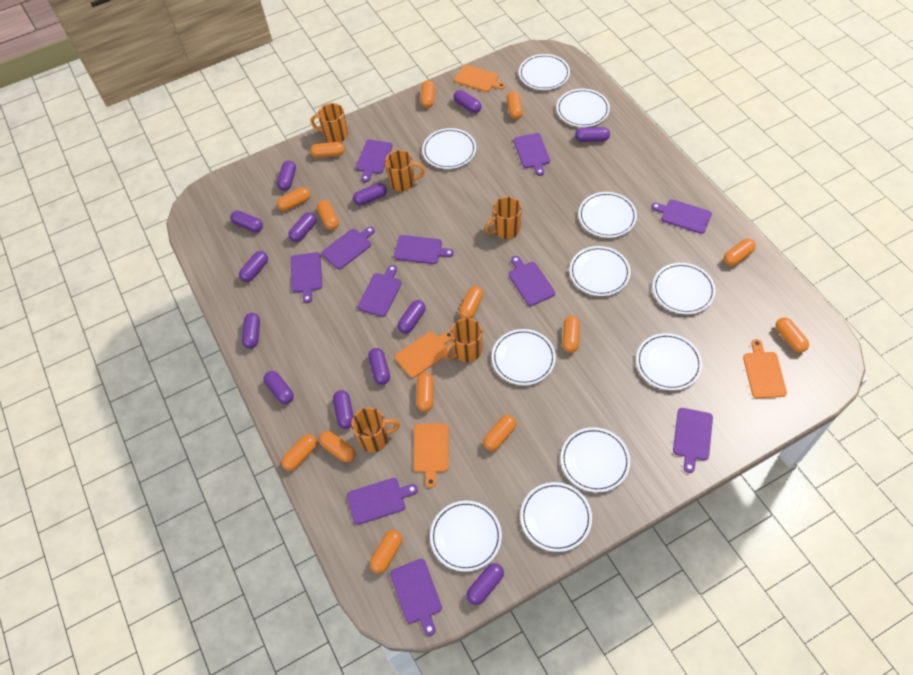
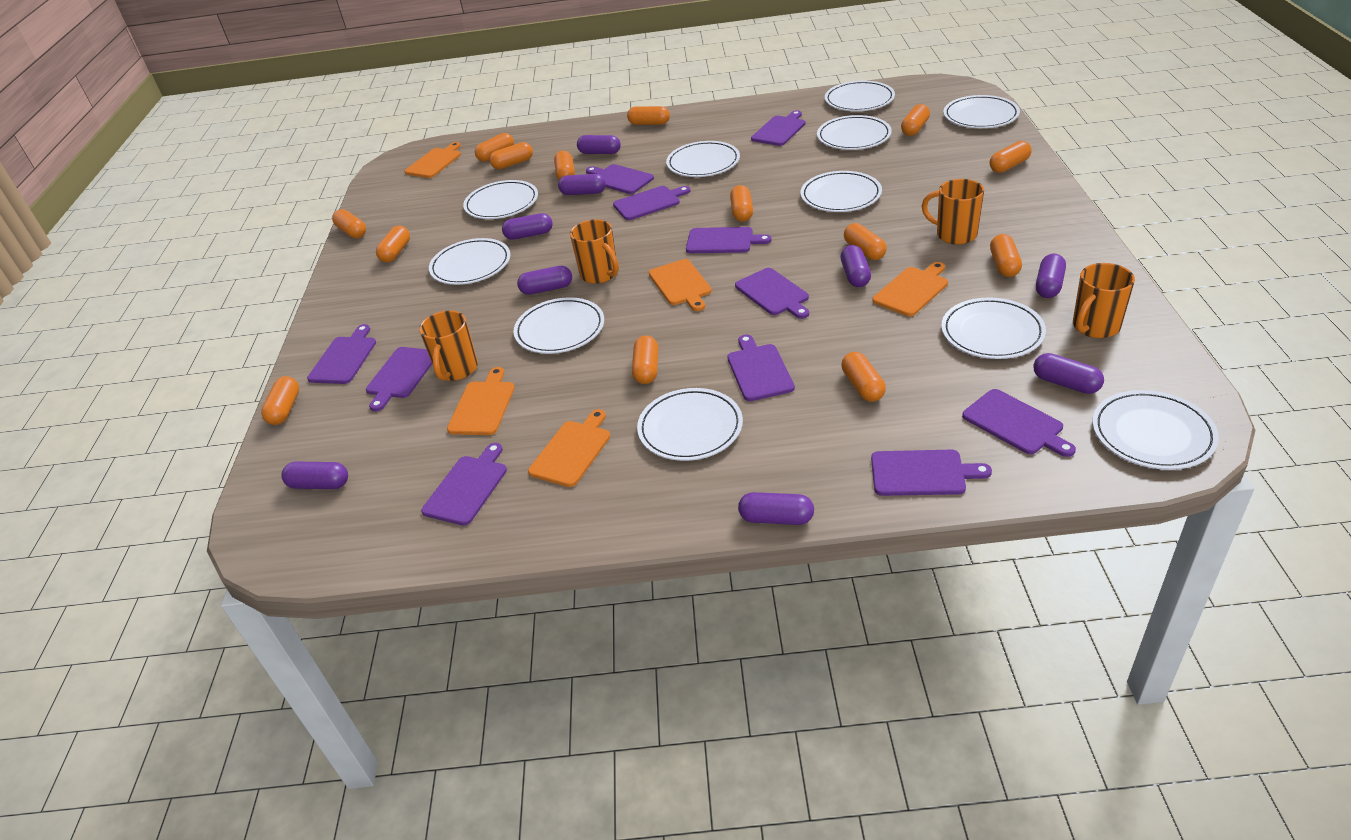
orange cutting board: 4 -> 5
orange mug: 5 -> 4
purple capsule: 13 -> 9

